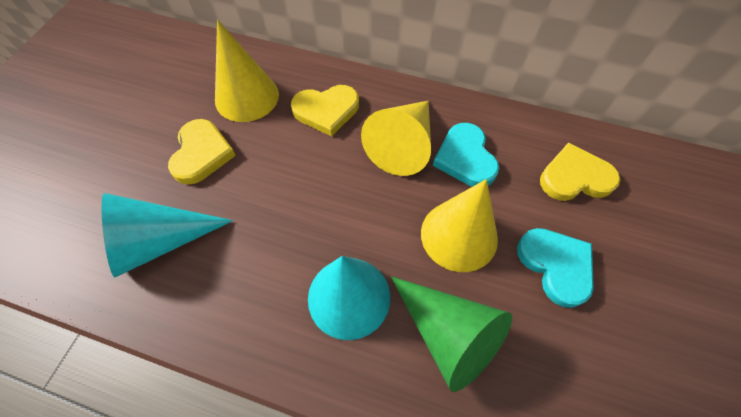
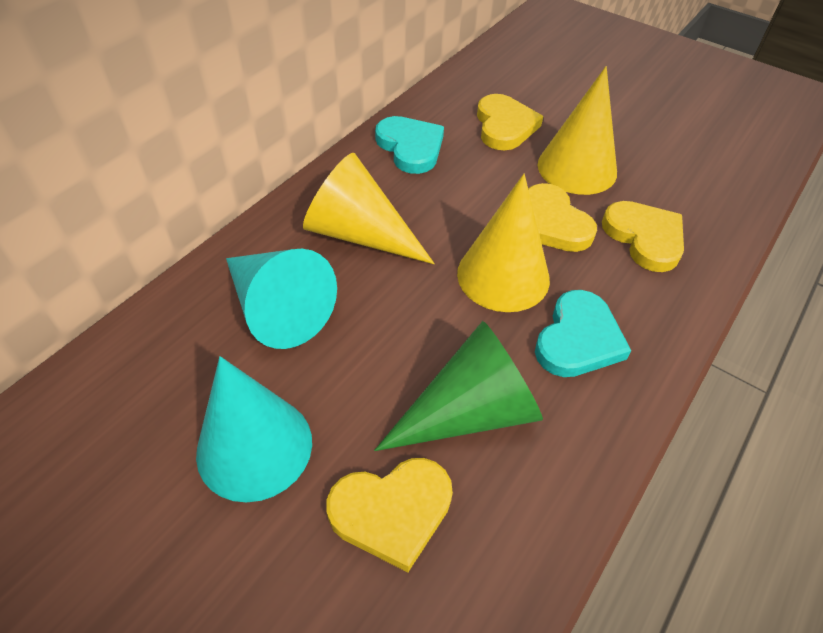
yellow heart: 3 -> 4

